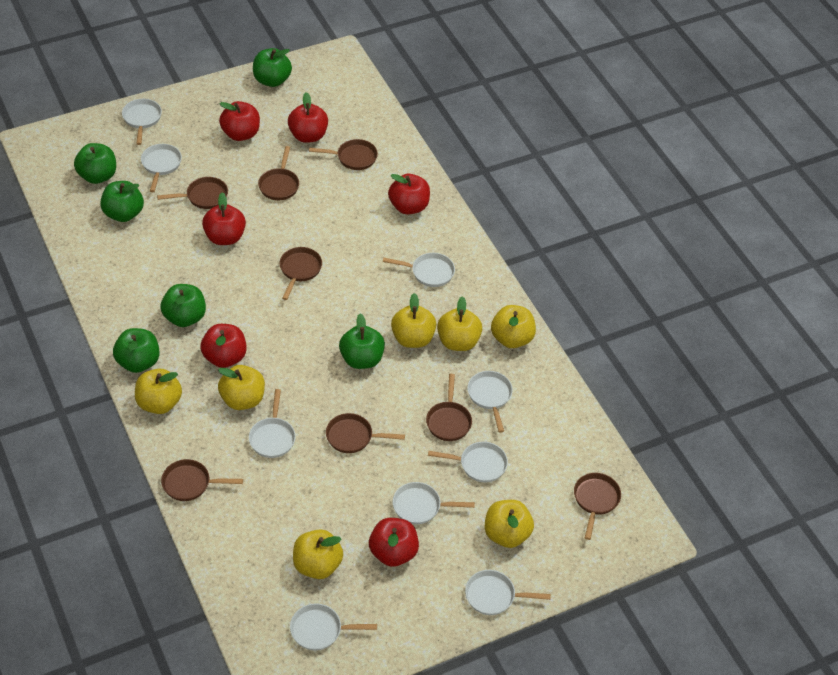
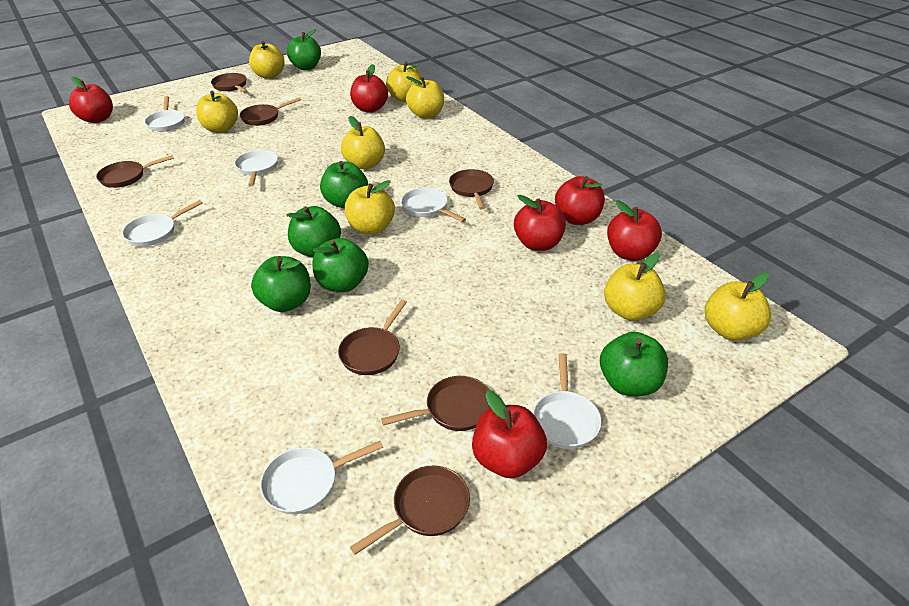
brown pan: 8 -> 7
white pan: 9 -> 6
yellow apple: 7 -> 8

